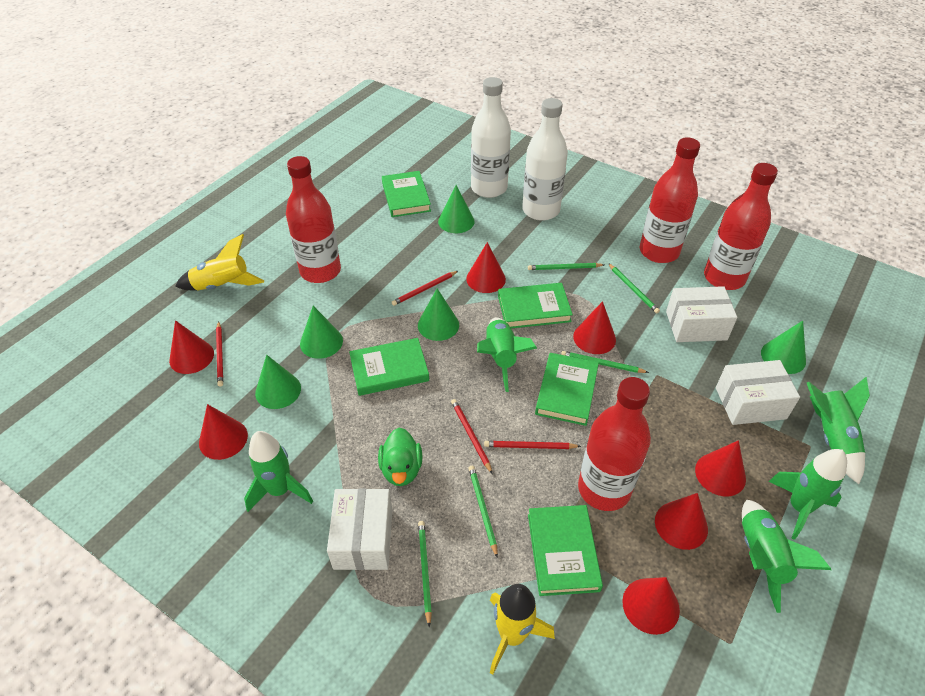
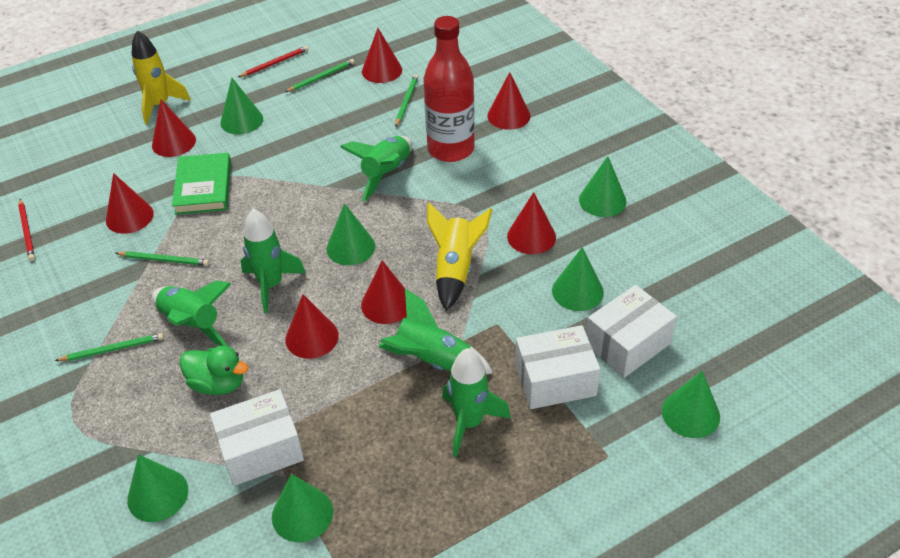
green book: 5 -> 1
green cone: 5 -> 7
green pencil: 5 -> 4
red bottle: 4 -> 1
red pencil: 4 -> 2
white bottle: 2 -> 0

